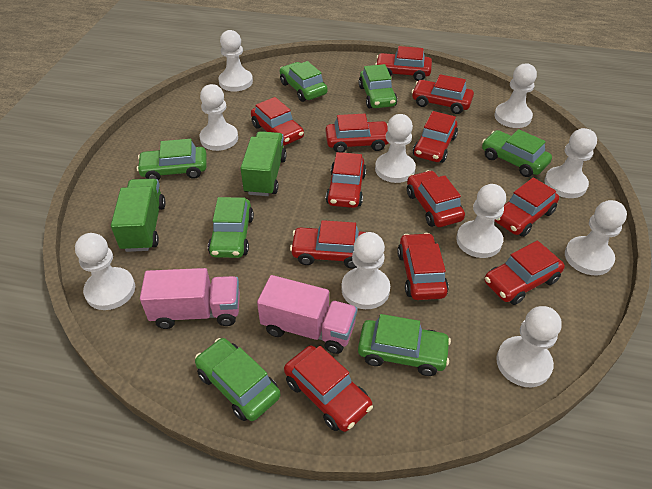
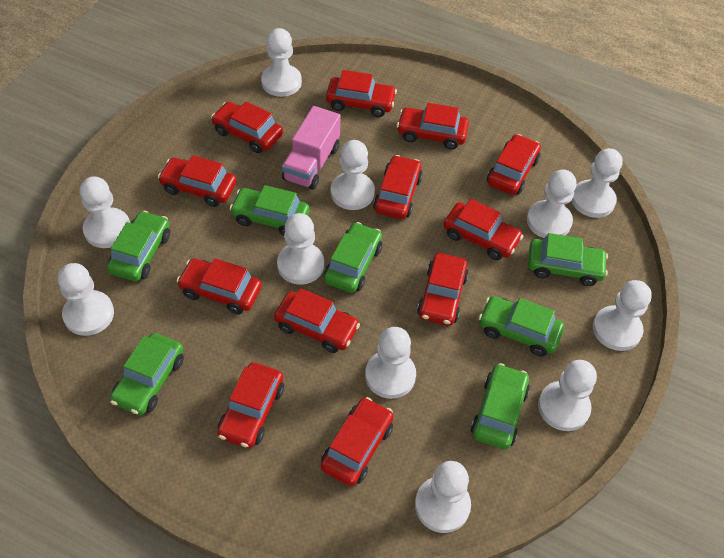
green truck: 2 -> 0
pink truck: 2 -> 1
white pawn: 10 -> 11

